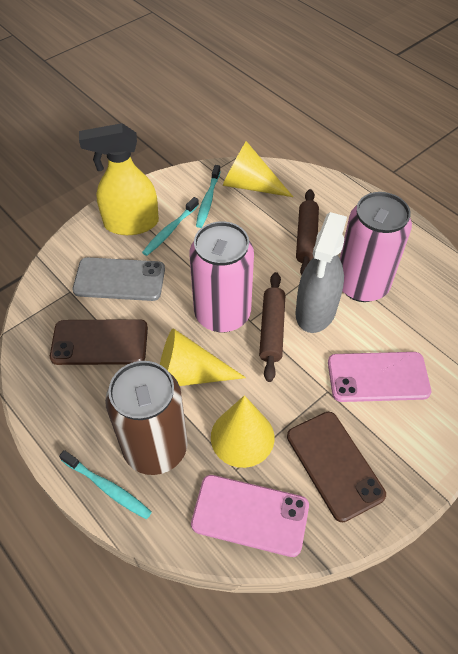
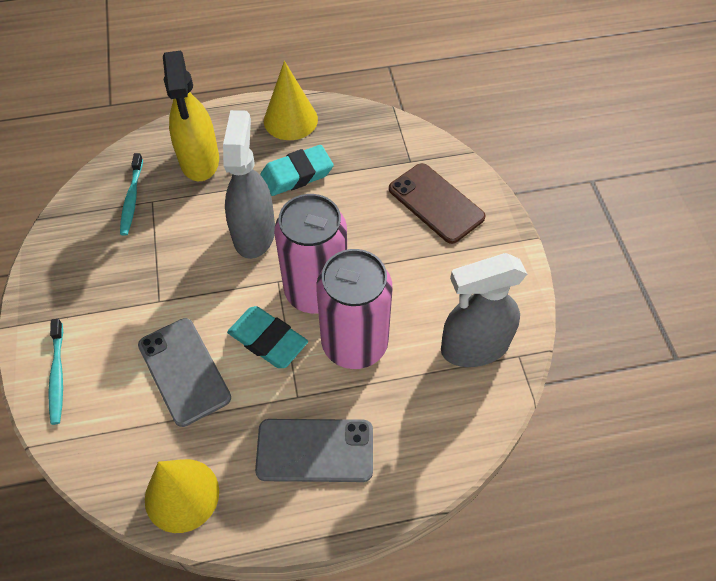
brown can: 1 -> 0
brown phone: 2 -> 1
brown rolling pin: 2 -> 0
grey phone: 1 -> 2
grey spray bottle: 1 -> 2
pink phone: 2 -> 0
turquoise eraser: 0 -> 2
turquoise toothbrush: 3 -> 2
yellow cone: 3 -> 2

